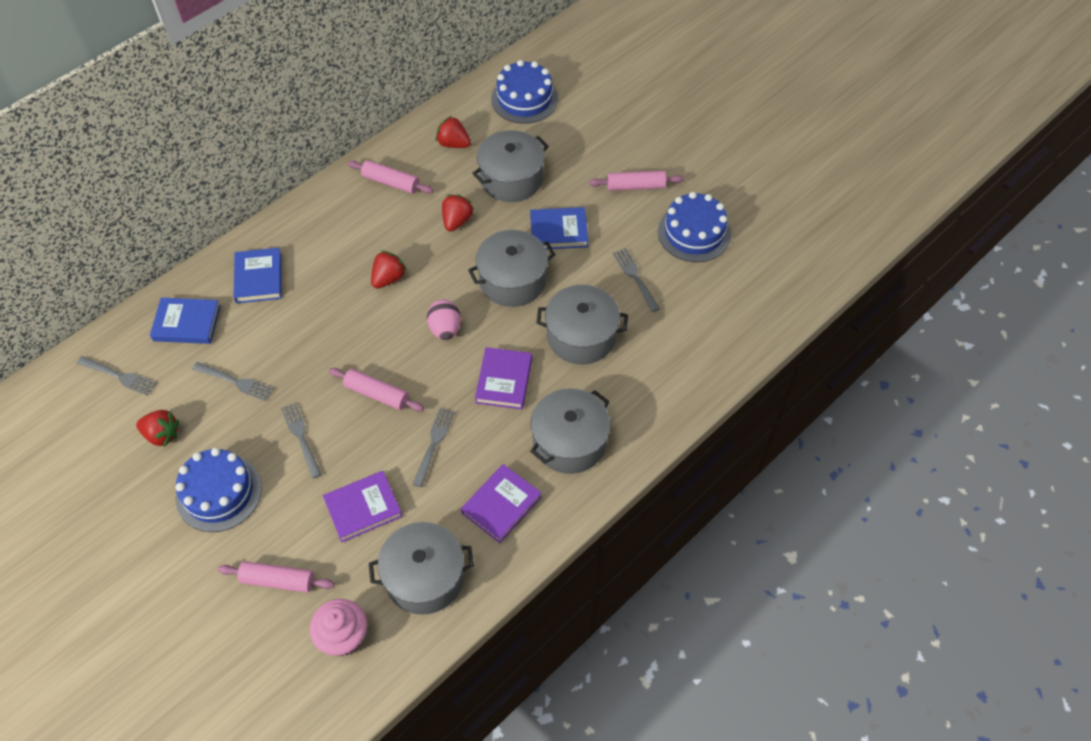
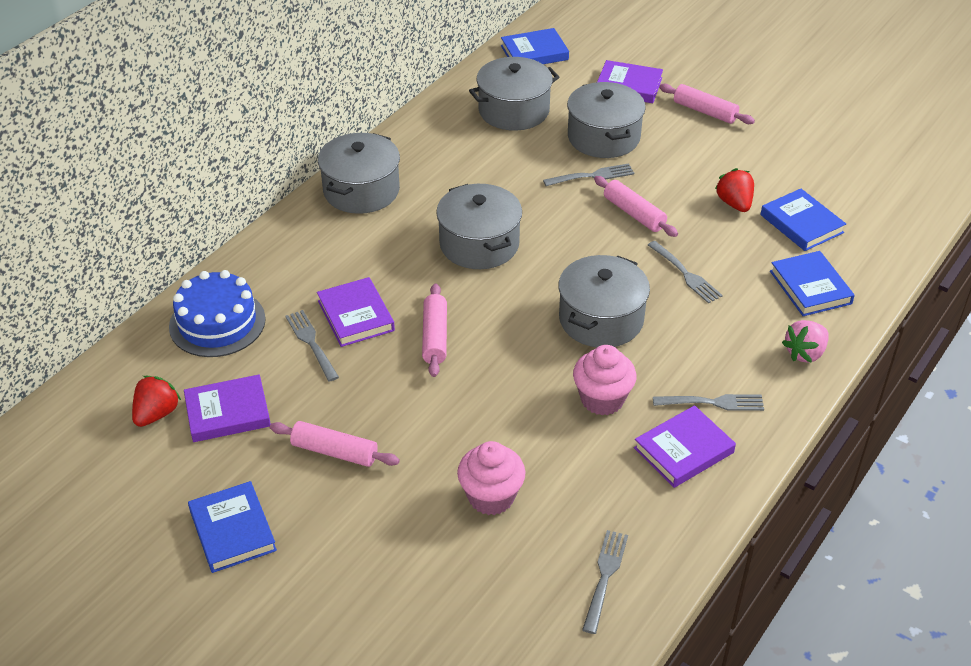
blue book: 3 -> 4
blue cake: 3 -> 1
pink cupcake: 1 -> 2
pink egg: 1 -> 0
pink strawberry: 0 -> 1
purple book: 3 -> 4
red strawberry: 4 -> 2

